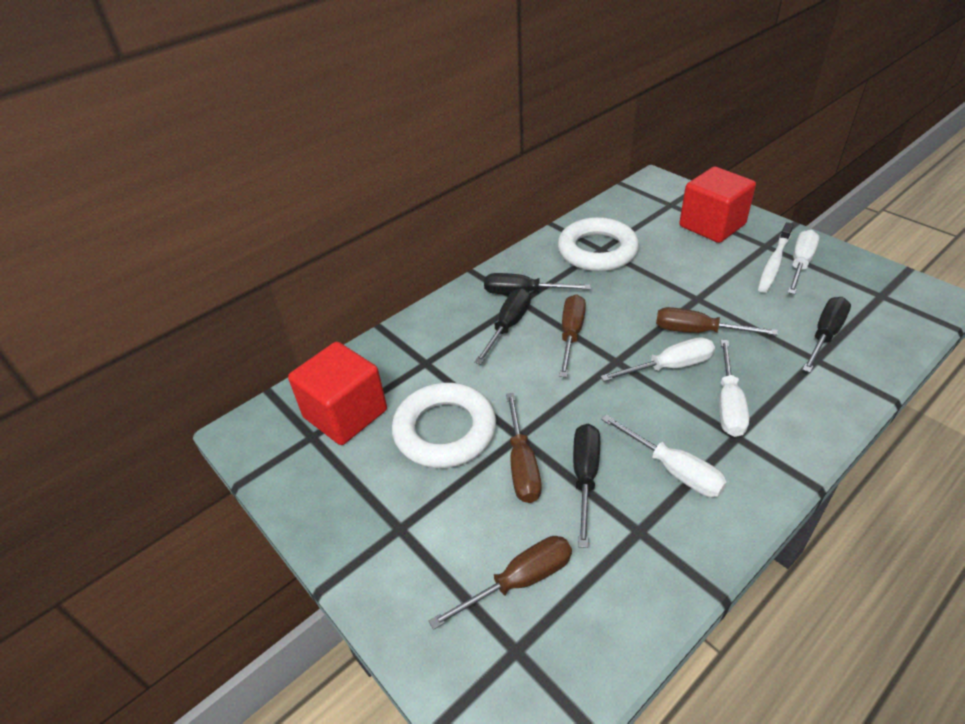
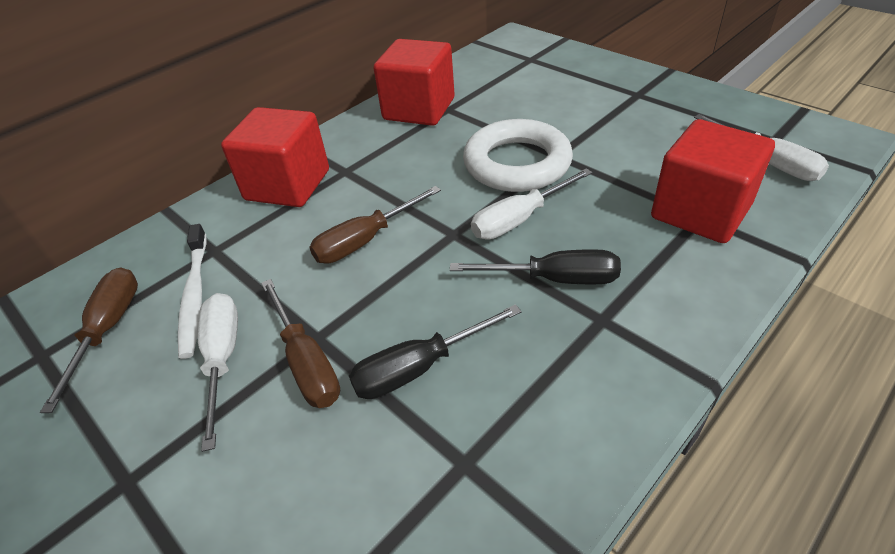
black screwdriver: 4 -> 2
brown screwdriver: 4 -> 3
red cube: 2 -> 3
white ring: 2 -> 1
white screwdriver: 4 -> 3

